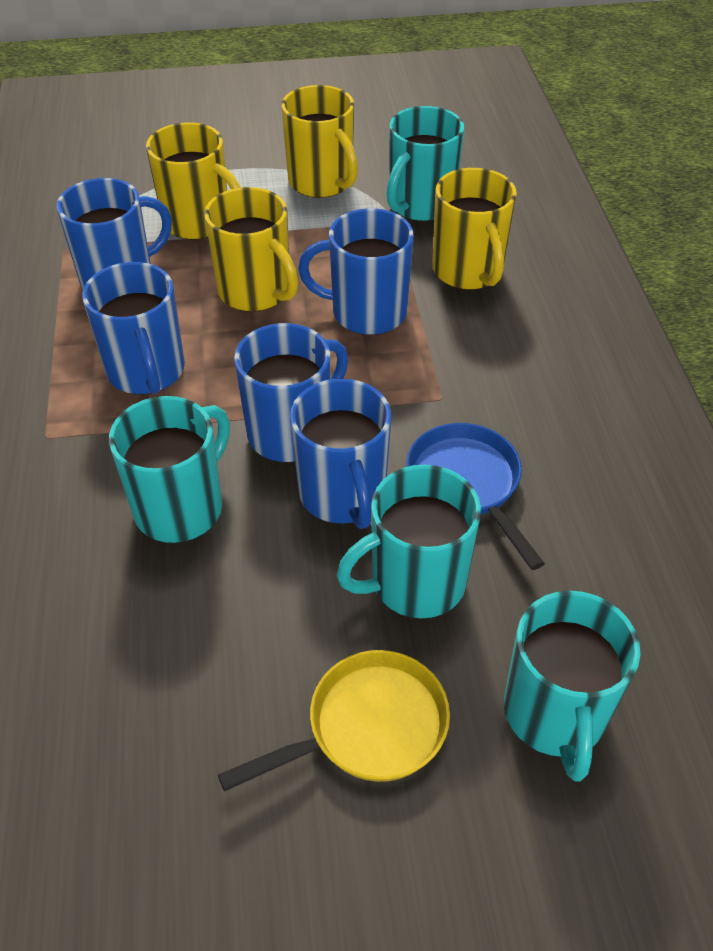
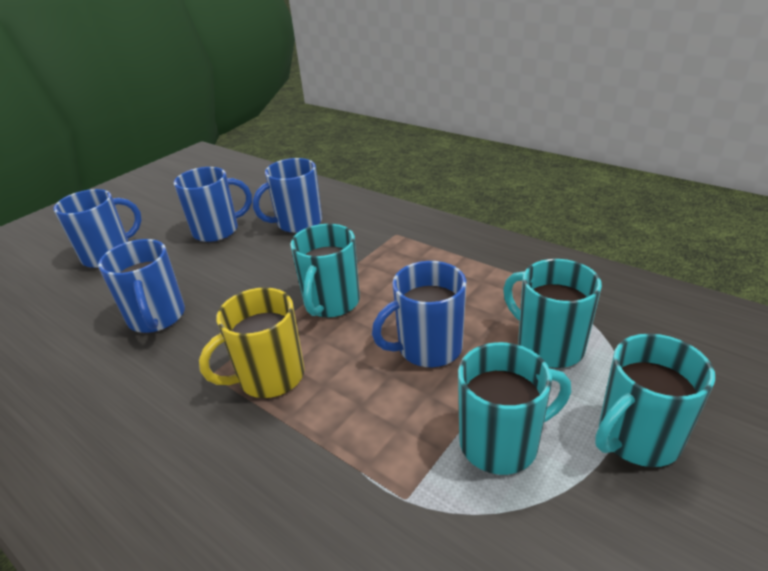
blue pan: 1 -> 0
yellow mug: 4 -> 1
yellow pan: 1 -> 0

